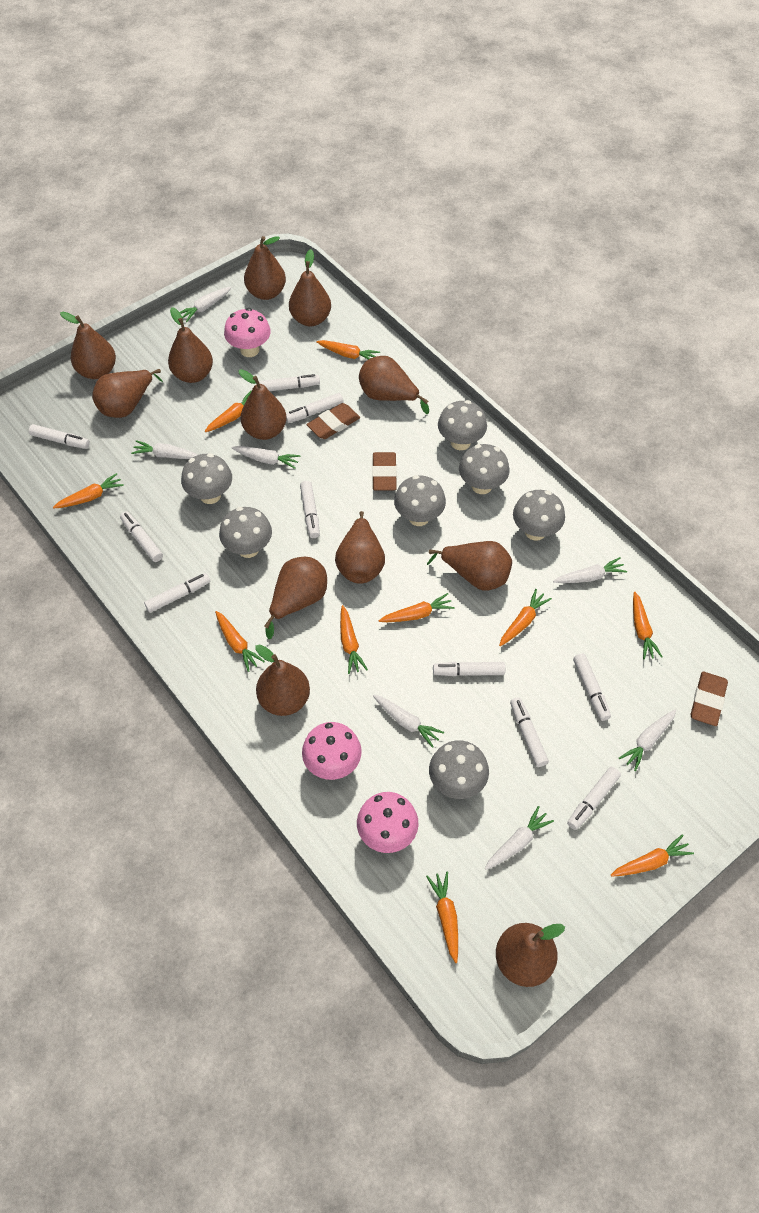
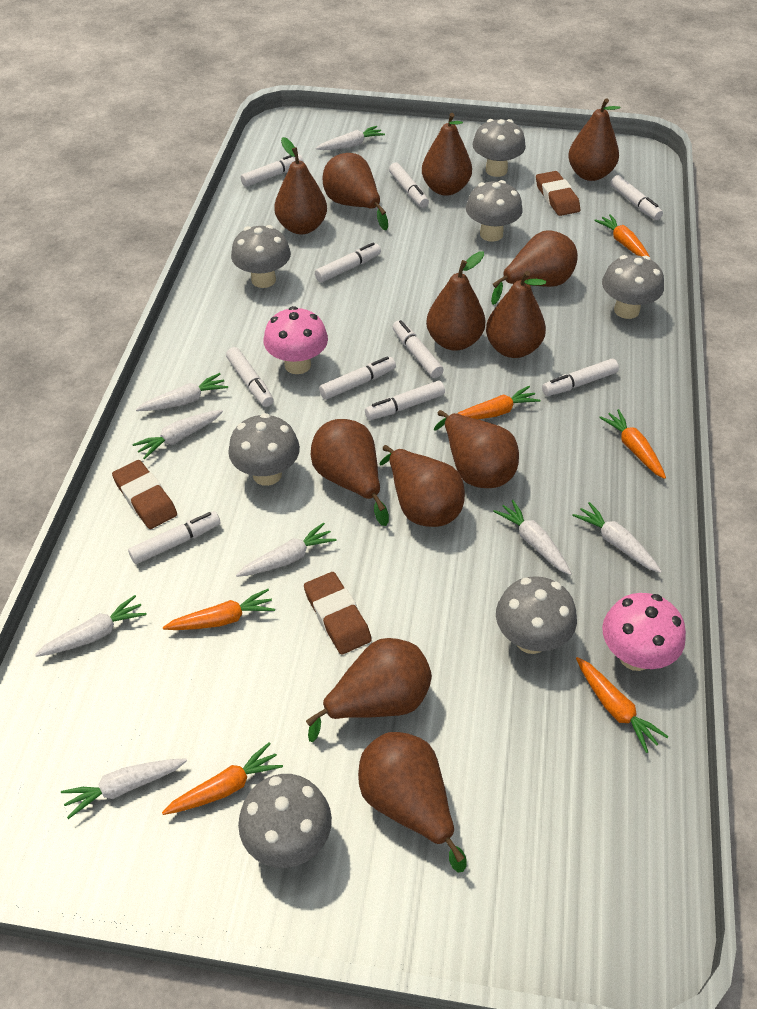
orange carrot: 10 -> 6
pink mushroom: 3 -> 2
white carrot: 7 -> 8

